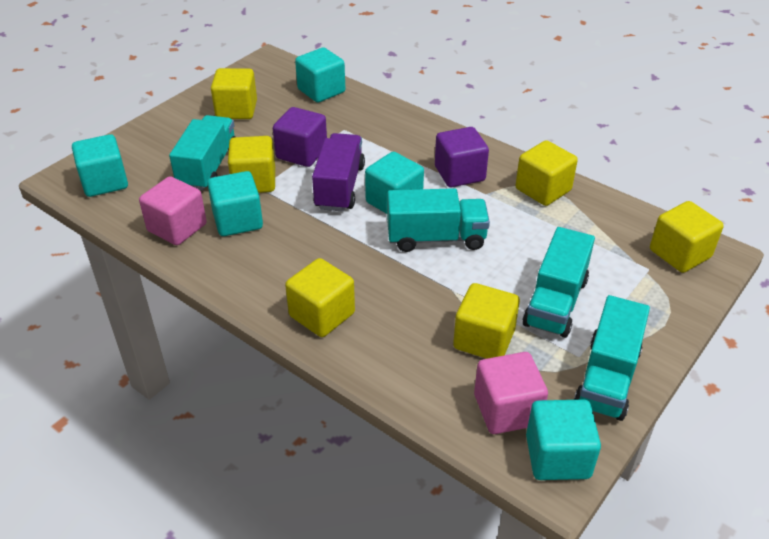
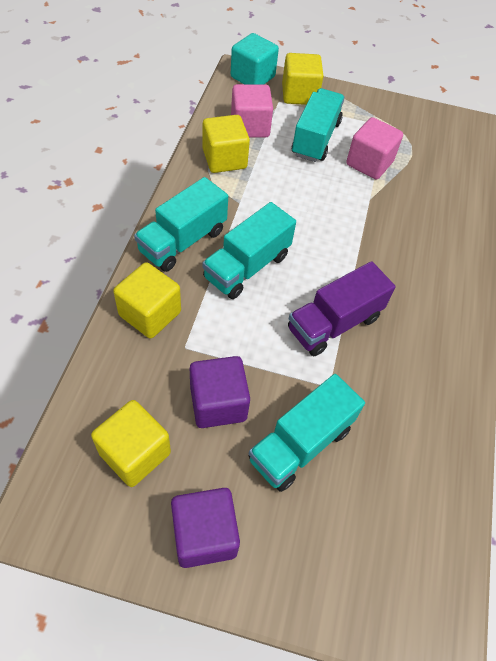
turquoise cube: 5 -> 1
yellow cube: 6 -> 4

